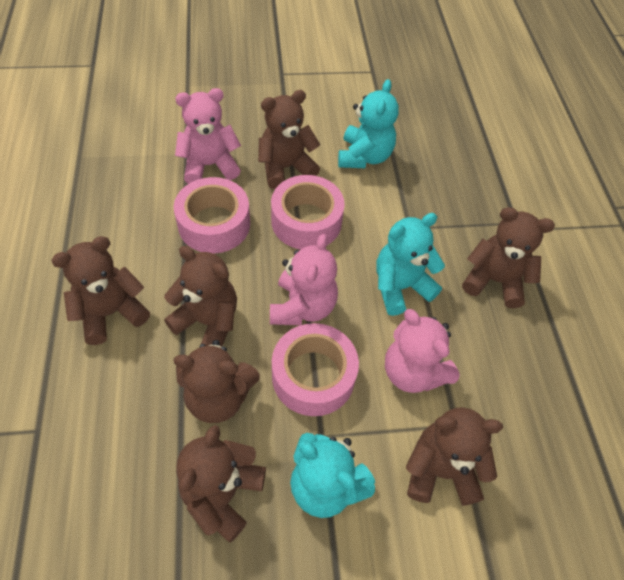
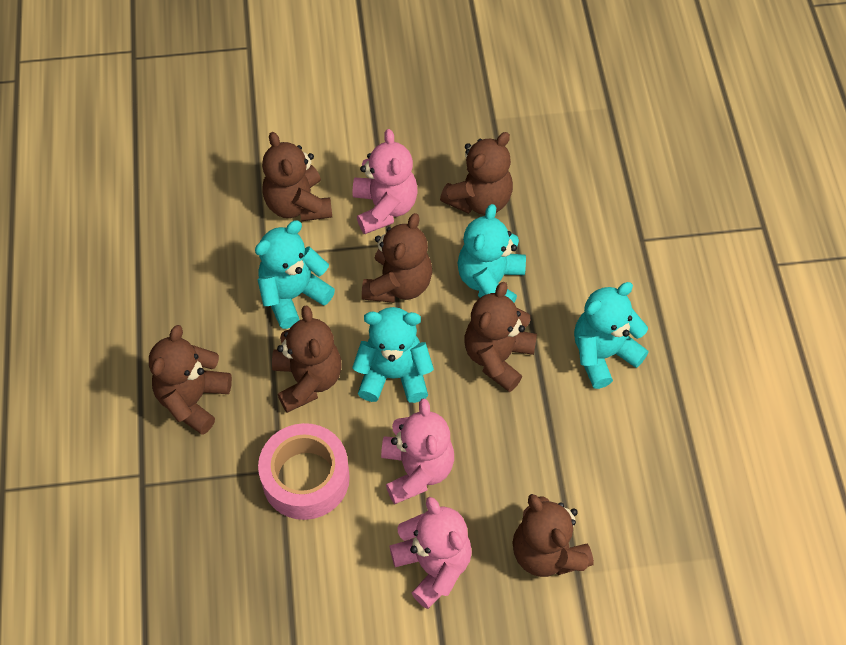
pink tape: 3 -> 1
turquoise teddy bear: 3 -> 4

